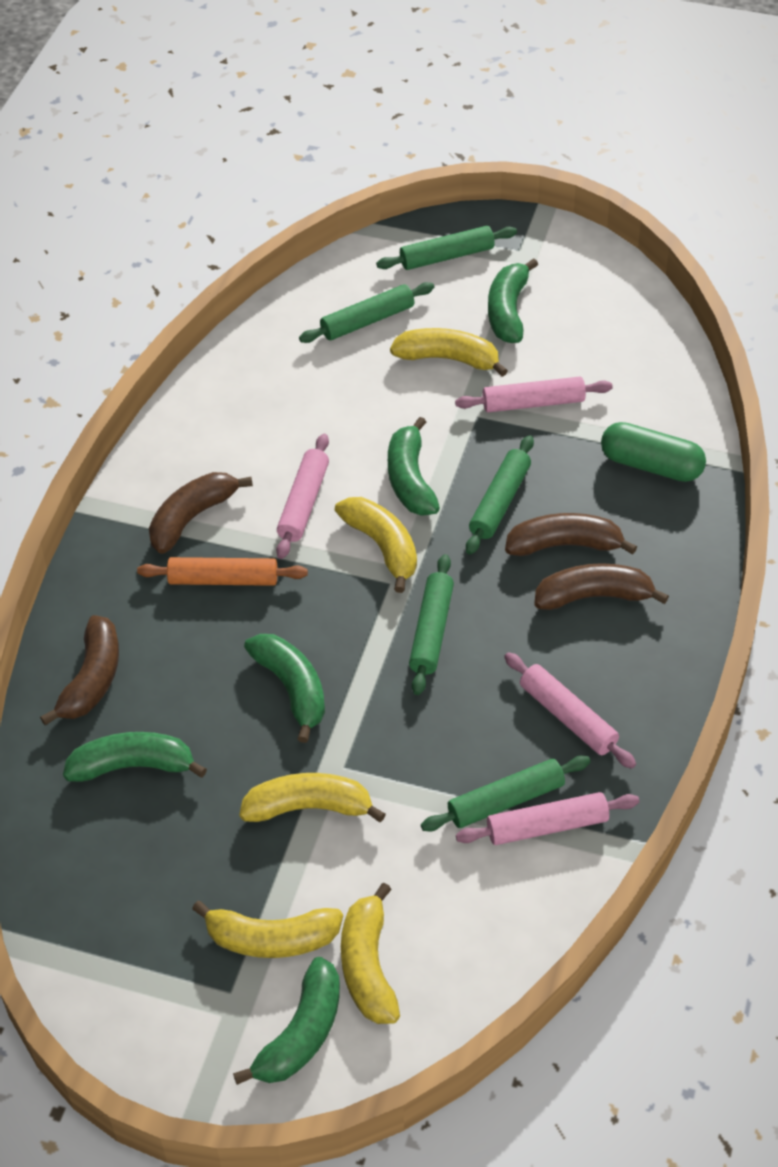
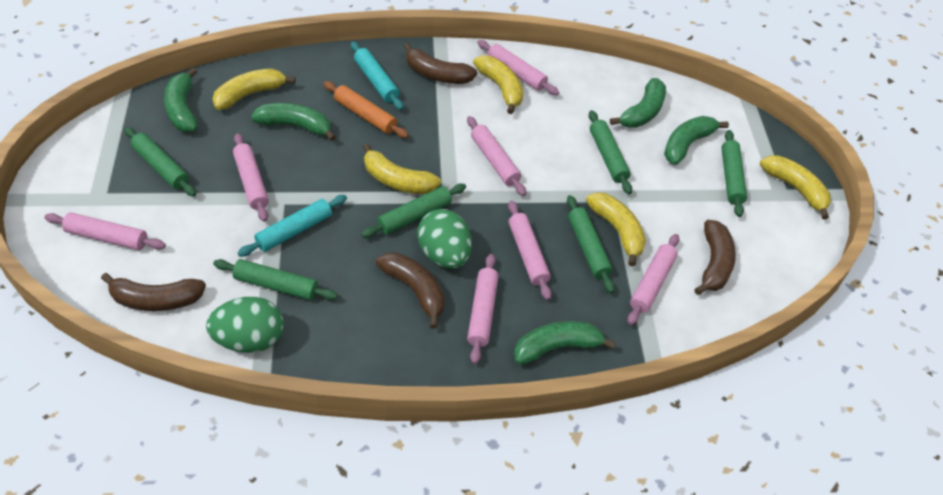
green capsule: 1 -> 0
green egg: 0 -> 2
green rolling pin: 5 -> 6
pink rolling pin: 4 -> 7
turquoise rolling pin: 0 -> 2

